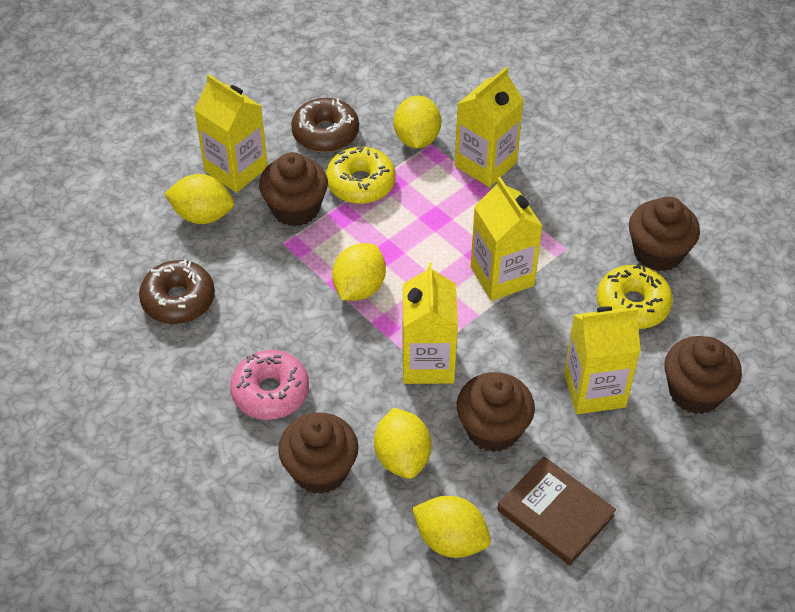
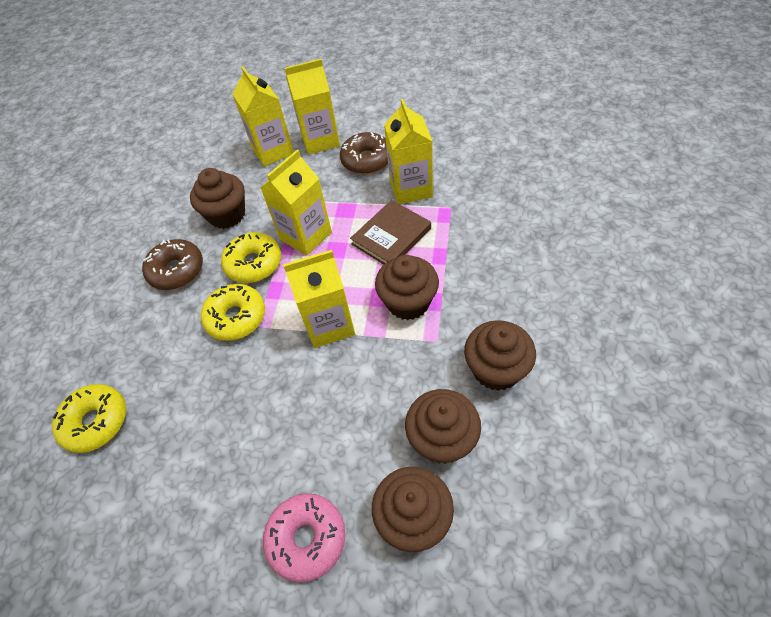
yellow donut: 2 -> 3
yellow lemon: 5 -> 0

